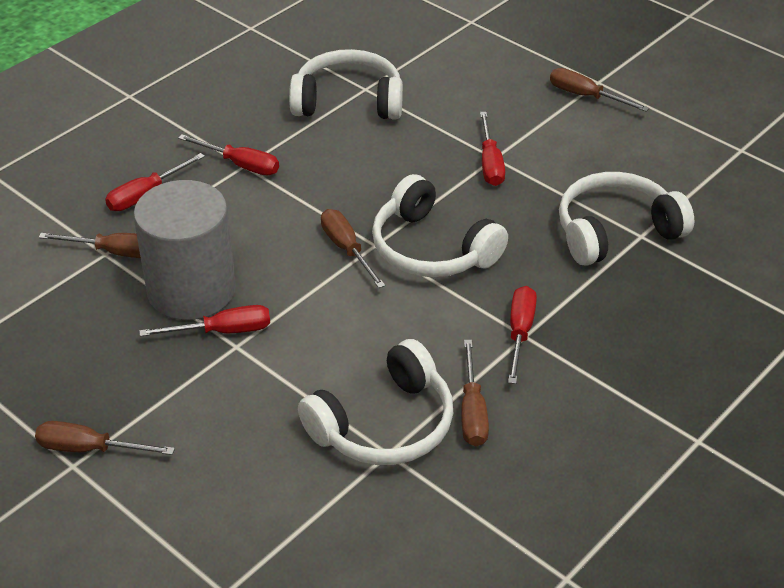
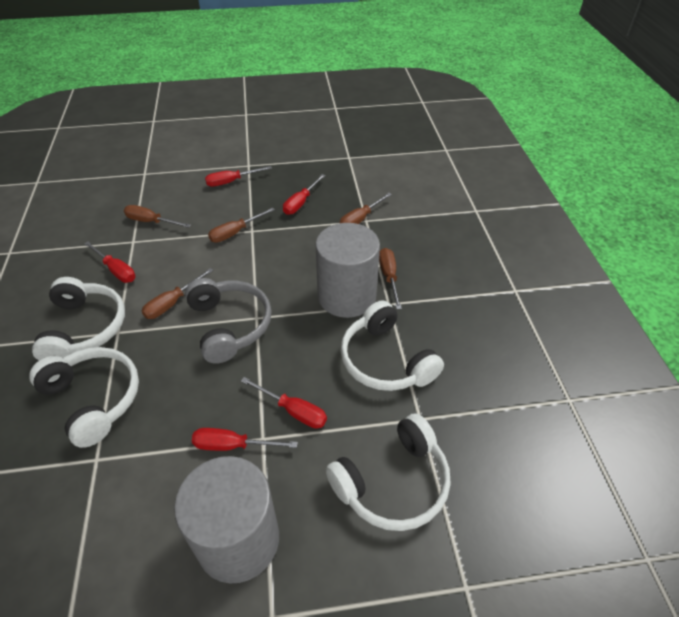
grey cylinder: 1 -> 2
grey headphones: 0 -> 1

